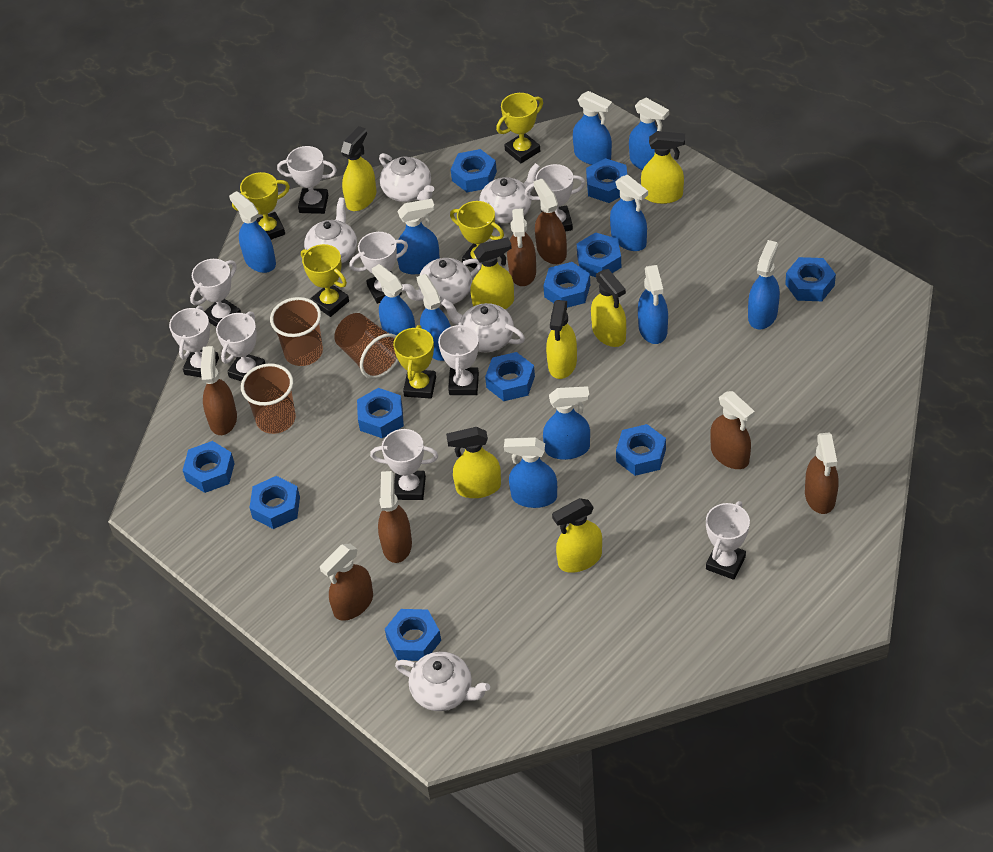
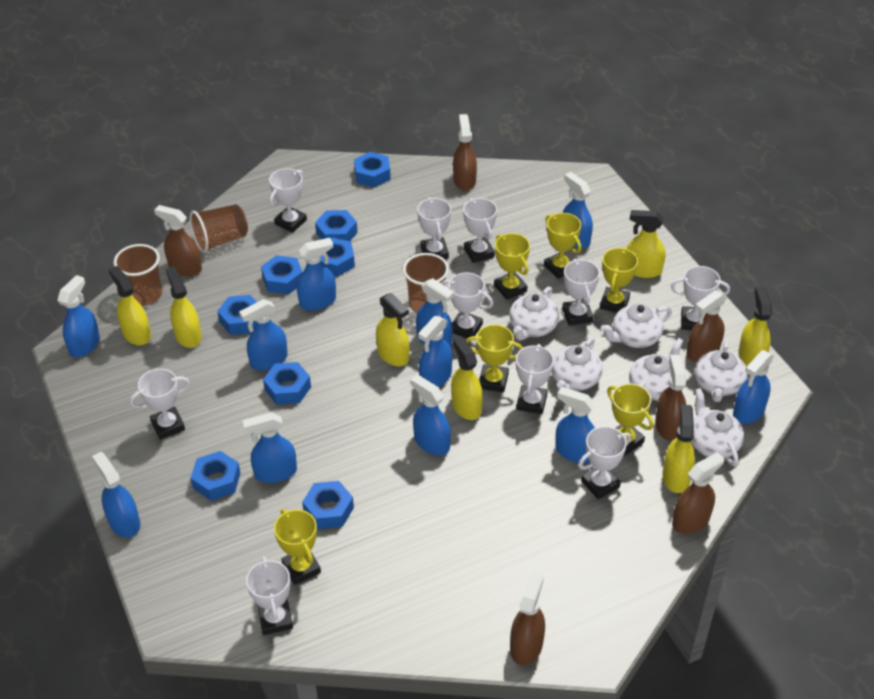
blue nut: 11 -> 8
brown spray bottle: 7 -> 6
white trophy: 9 -> 10
yellow trophy: 5 -> 6

